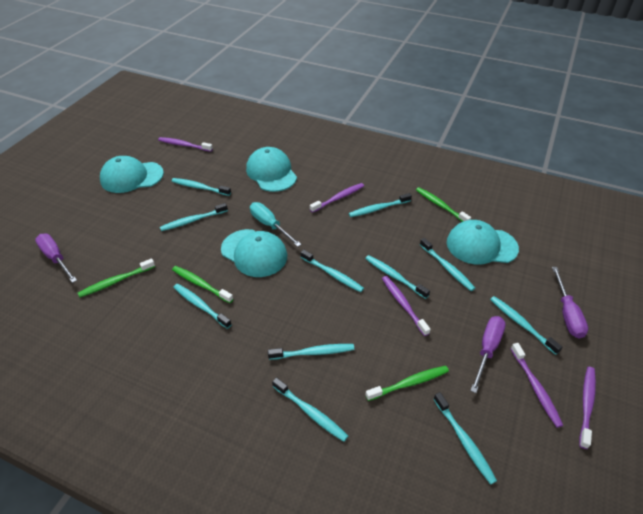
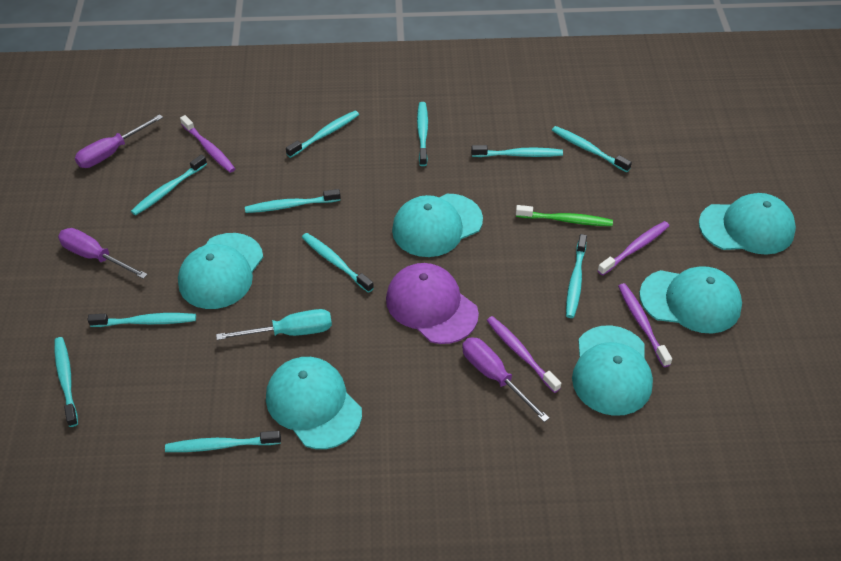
green toothbrush: 4 -> 1
purple cap: 0 -> 1
purple toothbrush: 5 -> 4
turquoise cap: 4 -> 6

